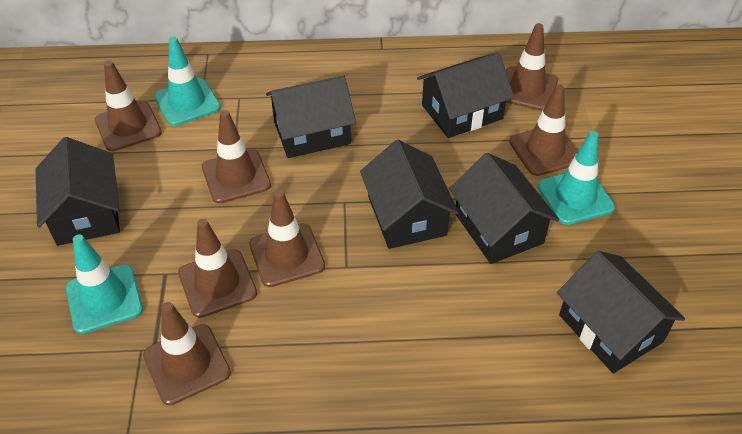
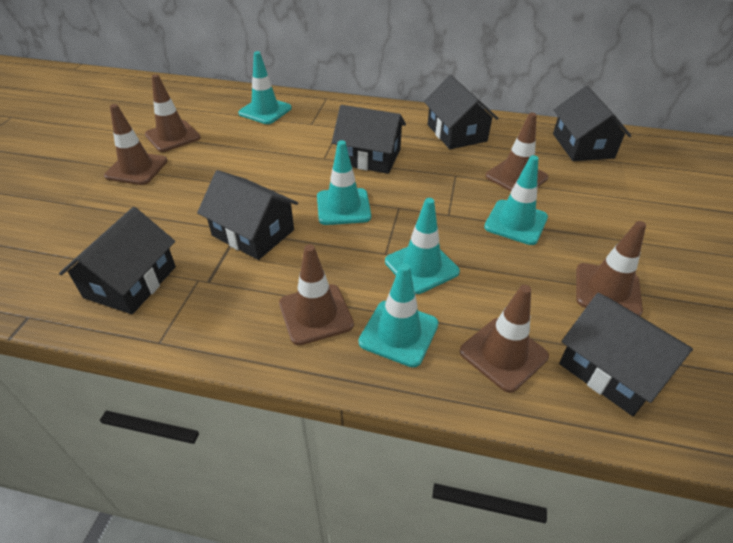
brown traffic cone: 7 -> 6
turquoise traffic cone: 3 -> 5

